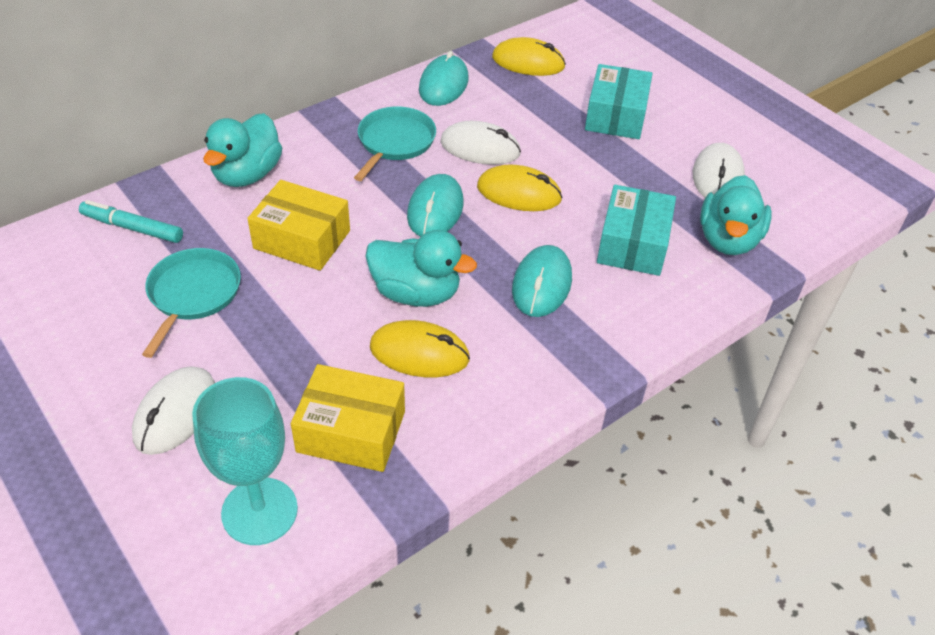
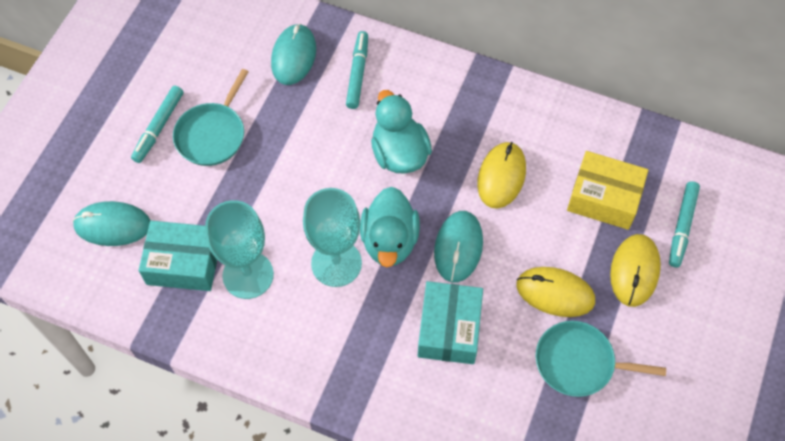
turquoise duck: 3 -> 2
turquoise goblet: 1 -> 2
turquoise marker: 1 -> 3
white mouse: 3 -> 0
yellow box: 2 -> 1

